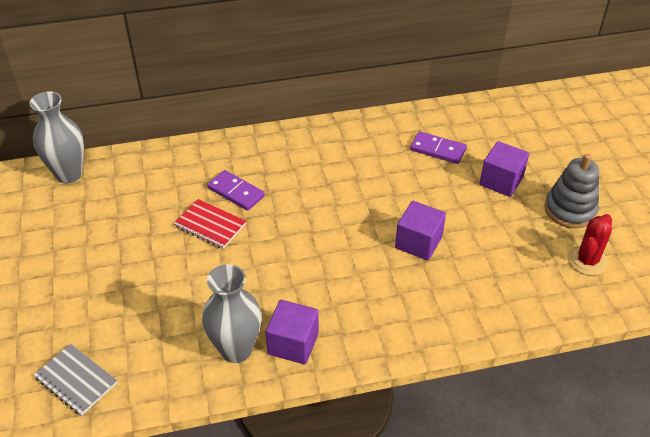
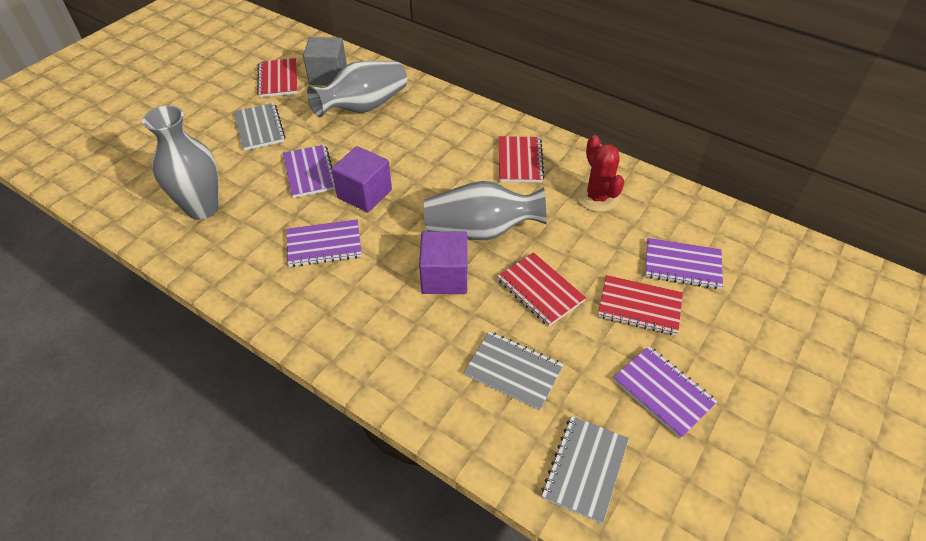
grey cube: 0 -> 1
grey notebook: 1 -> 3
grey stacking toy: 1 -> 0
grey vase: 2 -> 3
purple cube: 3 -> 2
purple domino: 2 -> 0
purple notebook: 0 -> 4
red notebook: 1 -> 4

